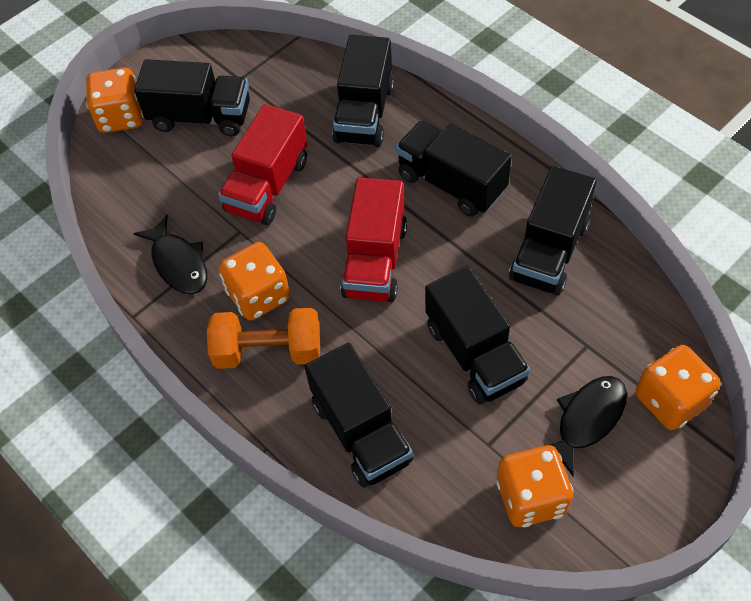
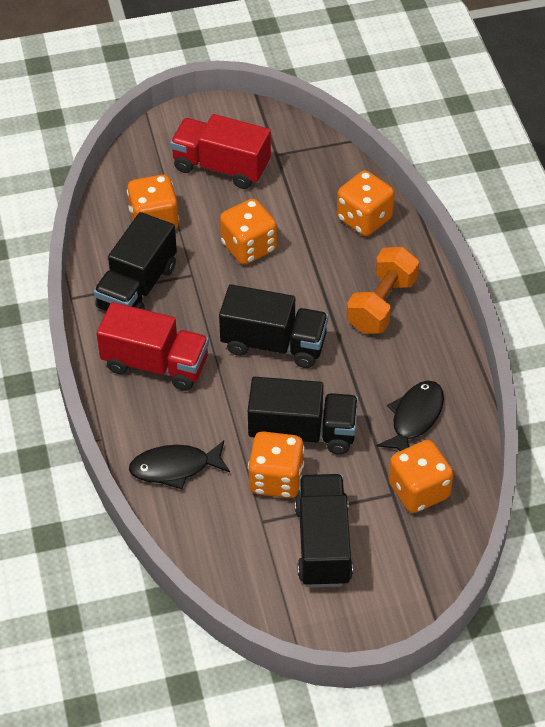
black truck: 6 -> 4
orange dice: 4 -> 5

